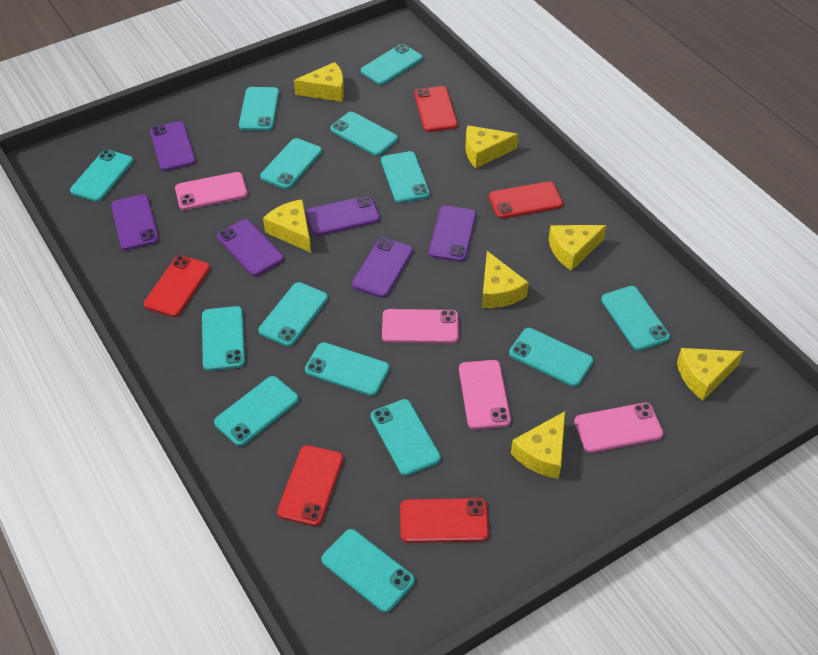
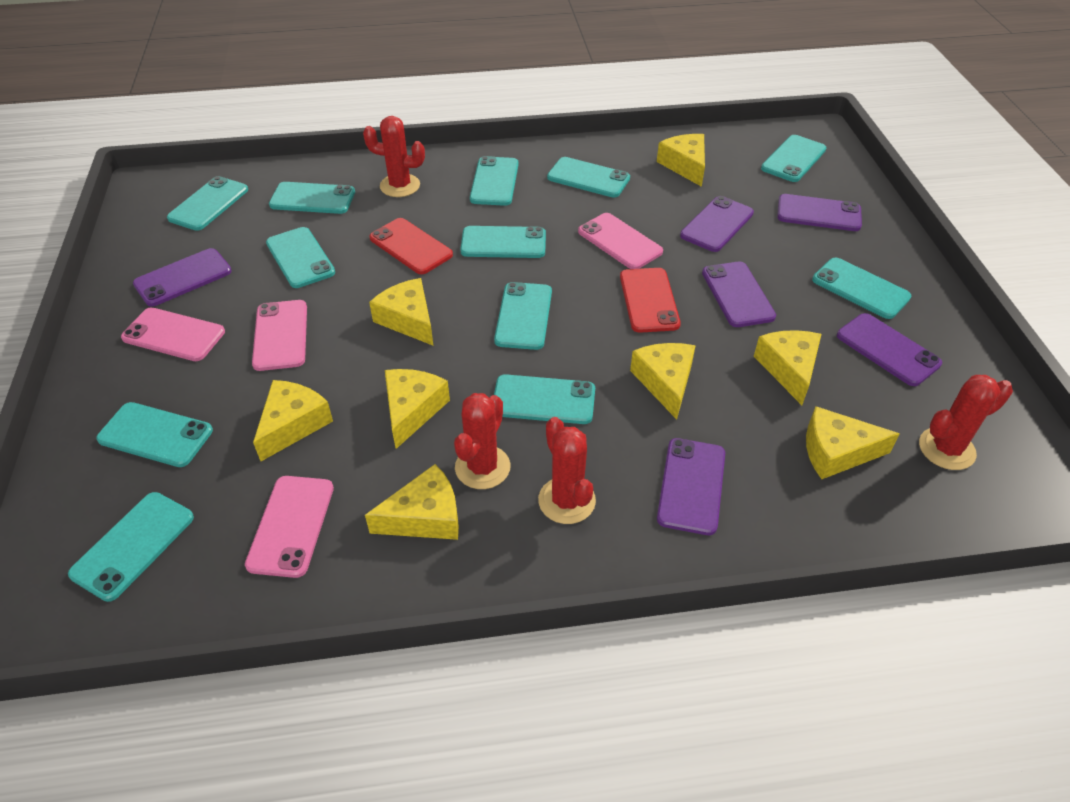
red cactus: 0 -> 4
red phone: 5 -> 2
turquoise phone: 14 -> 12
yellow cheese: 7 -> 8

